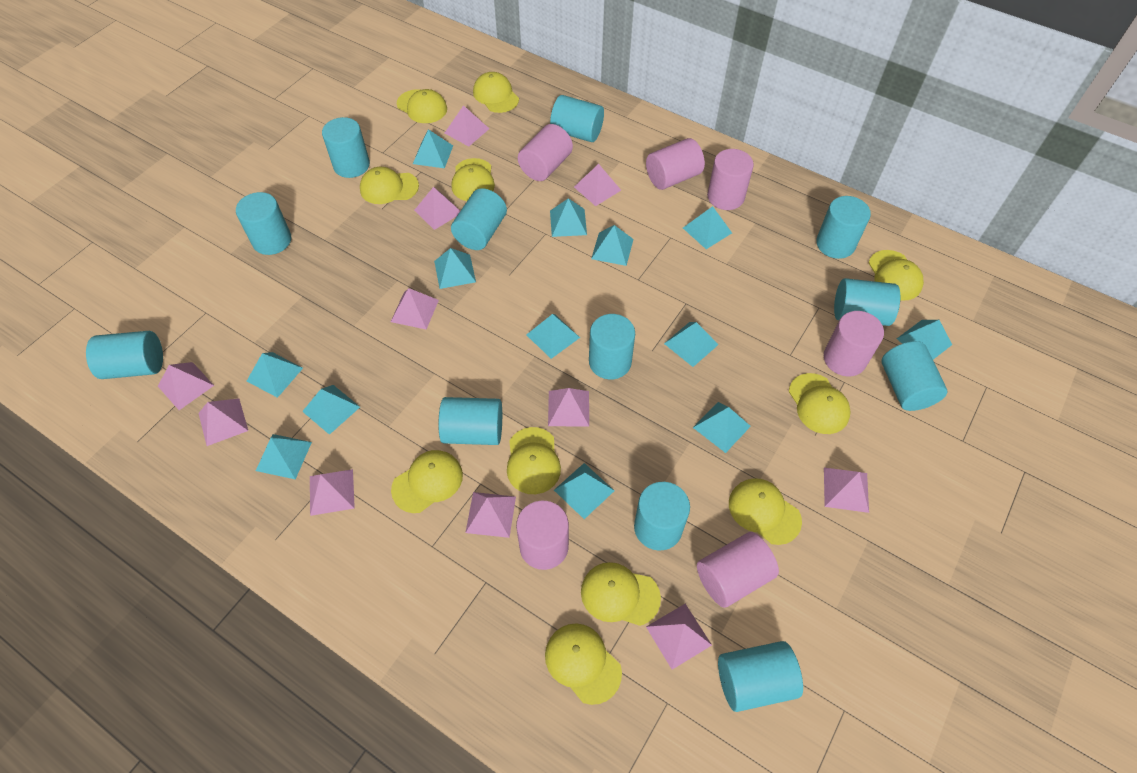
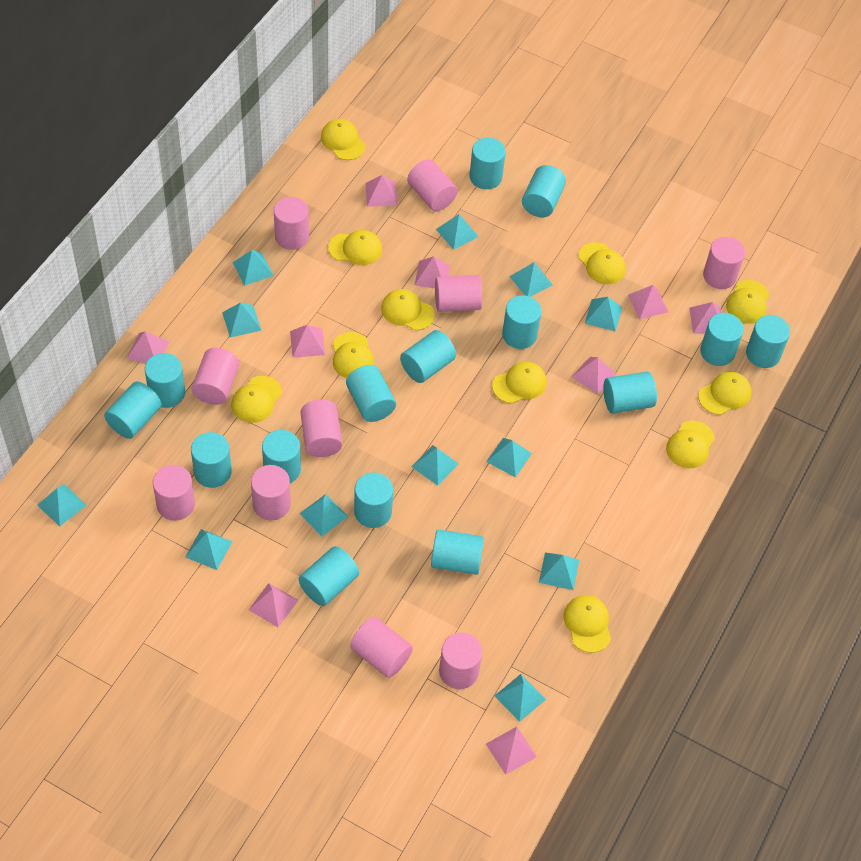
pink cylinder: 6 -> 10
pink pyramid: 11 -> 9
turquoise cylinder: 12 -> 15
turquoise pyramid: 13 -> 12

